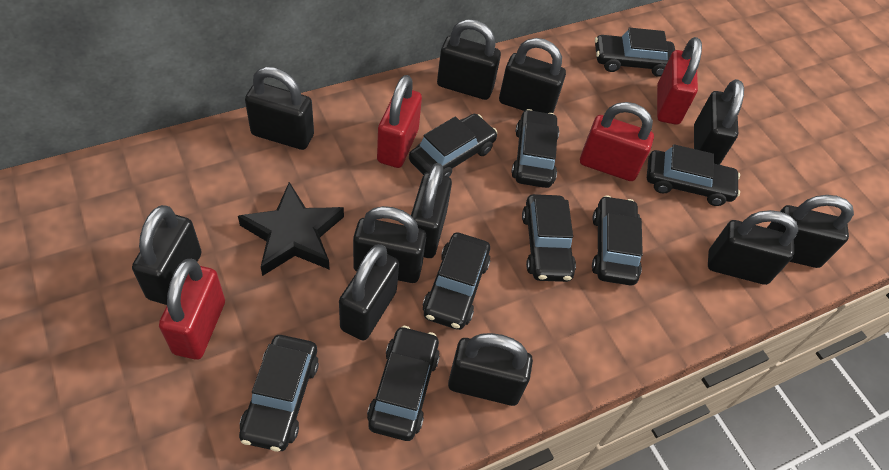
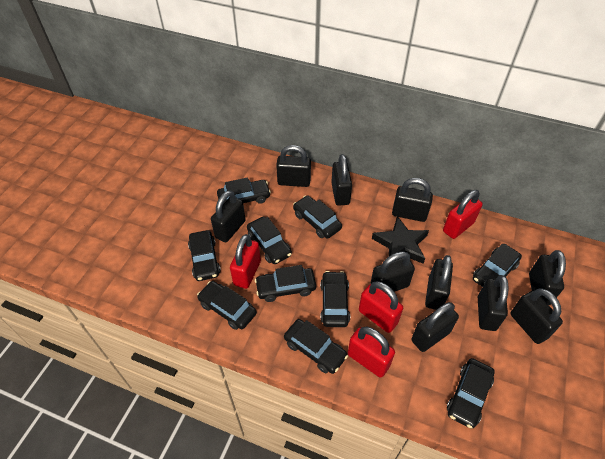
black car: 9 -> 10
black padlock: 11 -> 10

